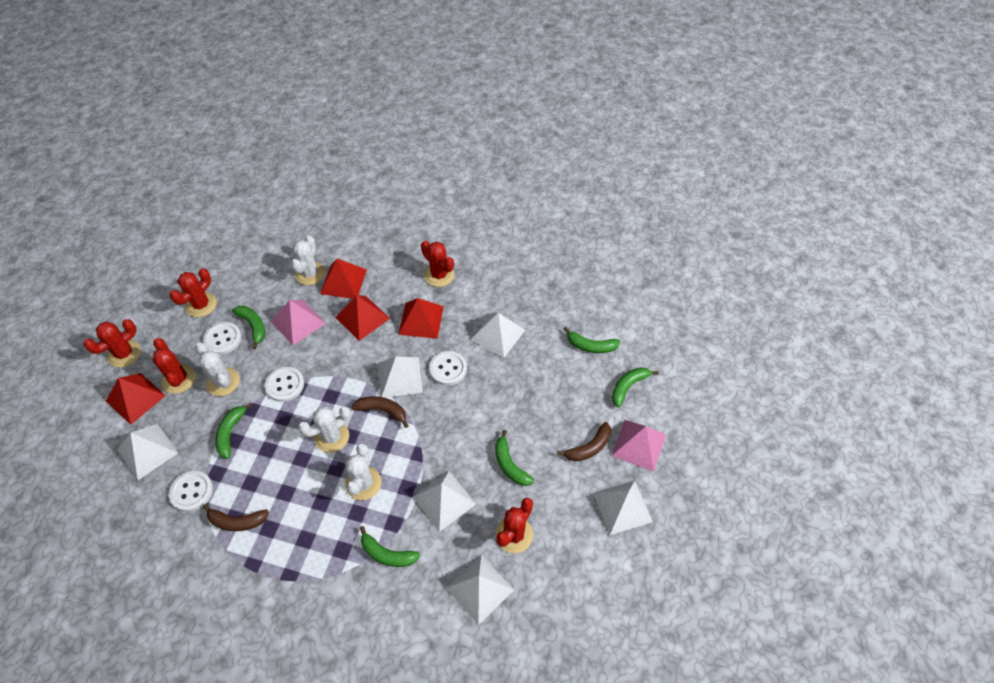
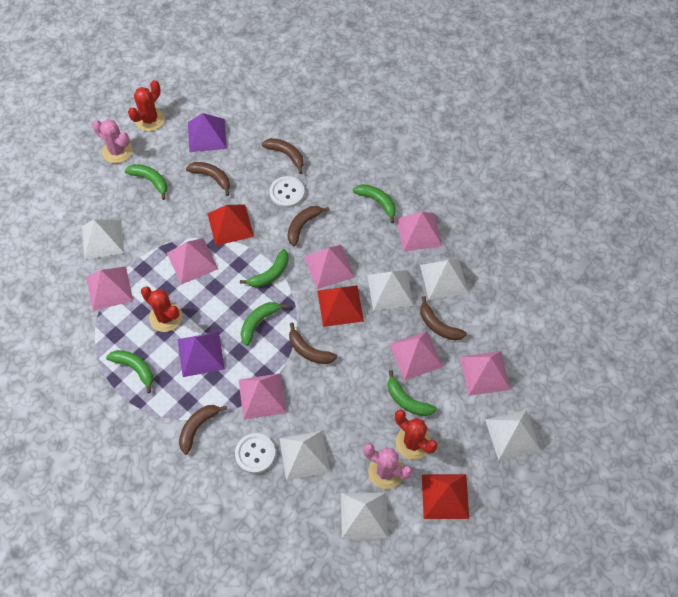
brown banana: 3 -> 6
pink cactus: 0 -> 2
pink pyramid: 2 -> 7
purple pyramid: 0 -> 2
red cactus: 5 -> 3
red pyramid: 4 -> 3
white button: 4 -> 2
white cactus: 4 -> 0

